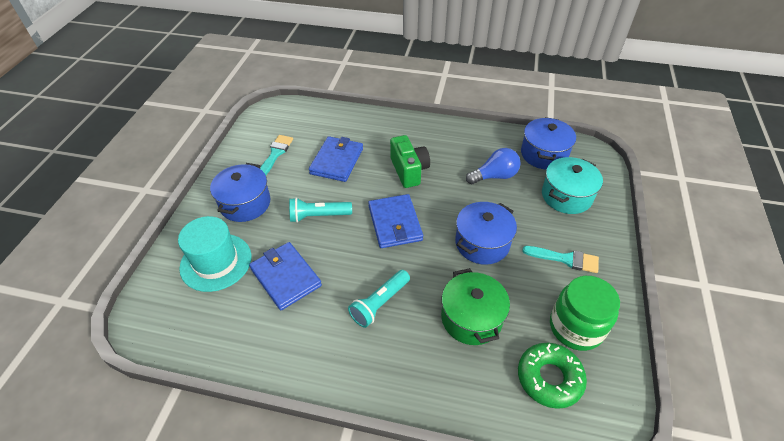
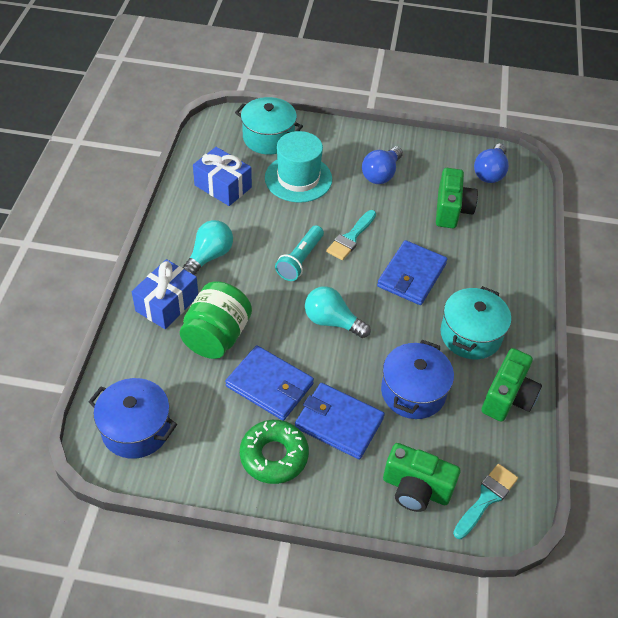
blue gift: 0 -> 2
blue light bulb: 1 -> 2
blue pot: 3 -> 2
green camera: 1 -> 3
green pot: 1 -> 0
turquoise flashlight: 2 -> 1
turquoise light bulb: 0 -> 2
turquoise pot: 1 -> 2

